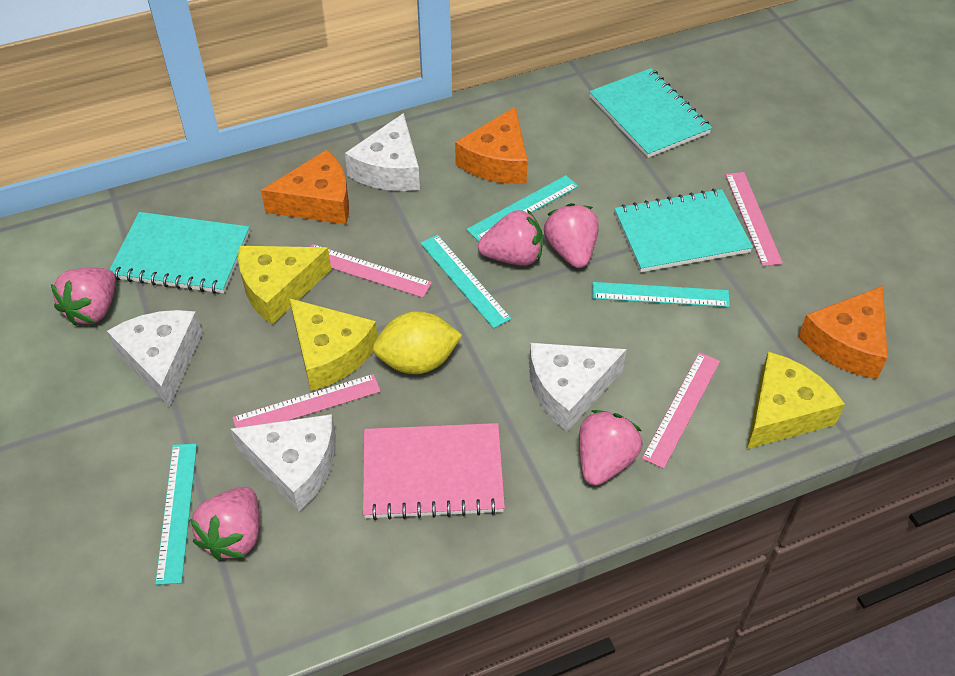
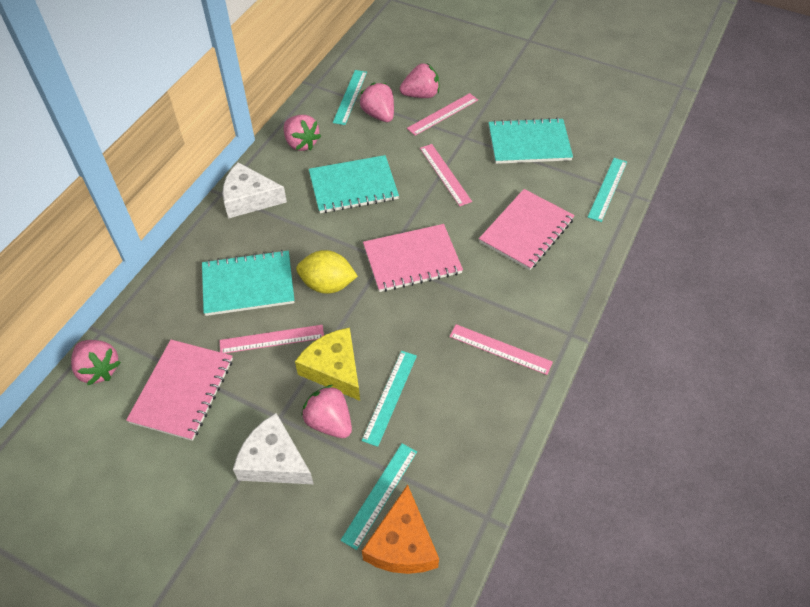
orange cheese: 3 -> 1
pink notebook: 1 -> 3
white cheese: 4 -> 2
yellow cheese: 3 -> 1

